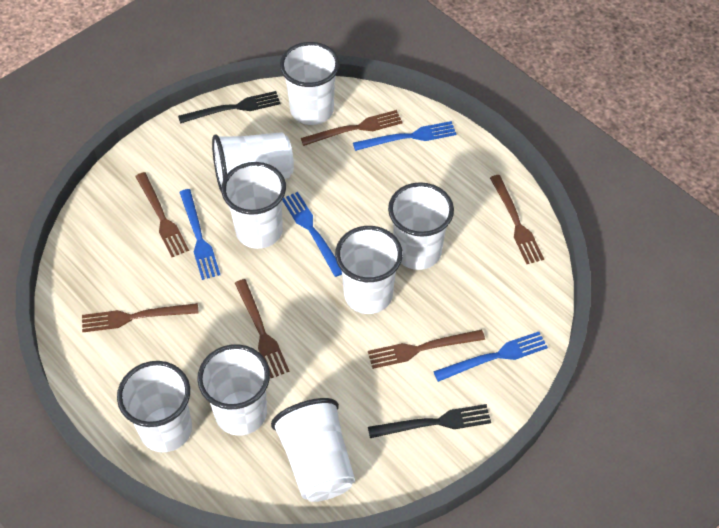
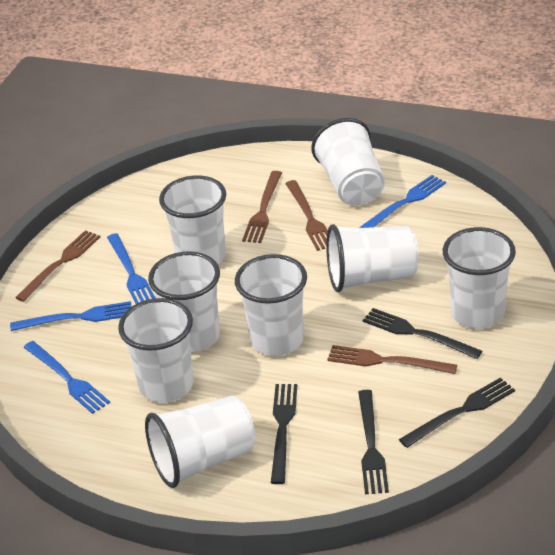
black fork: 2 -> 4
brown fork: 6 -> 4

